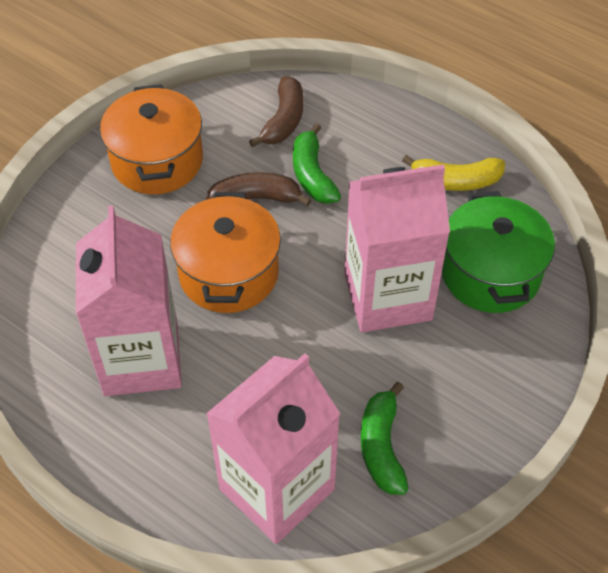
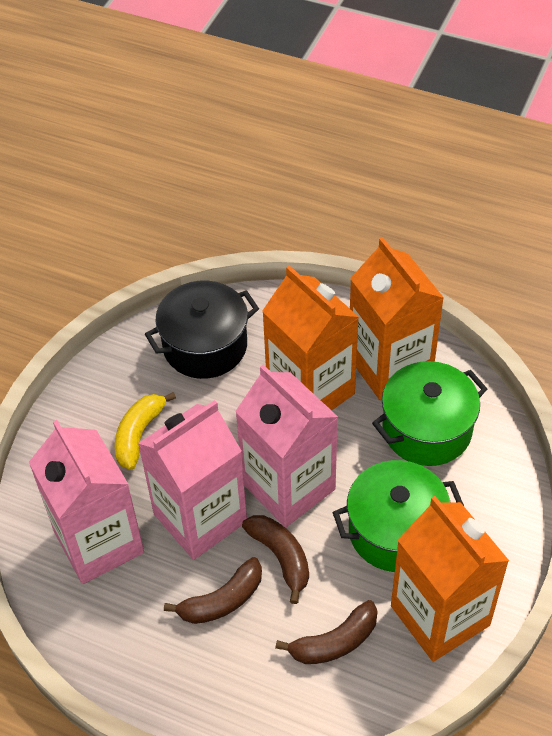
black pot: 0 -> 1
brown banana: 2 -> 3
green banana: 2 -> 0
green pot: 1 -> 2
orange carton: 0 -> 3
orange pot: 2 -> 0

